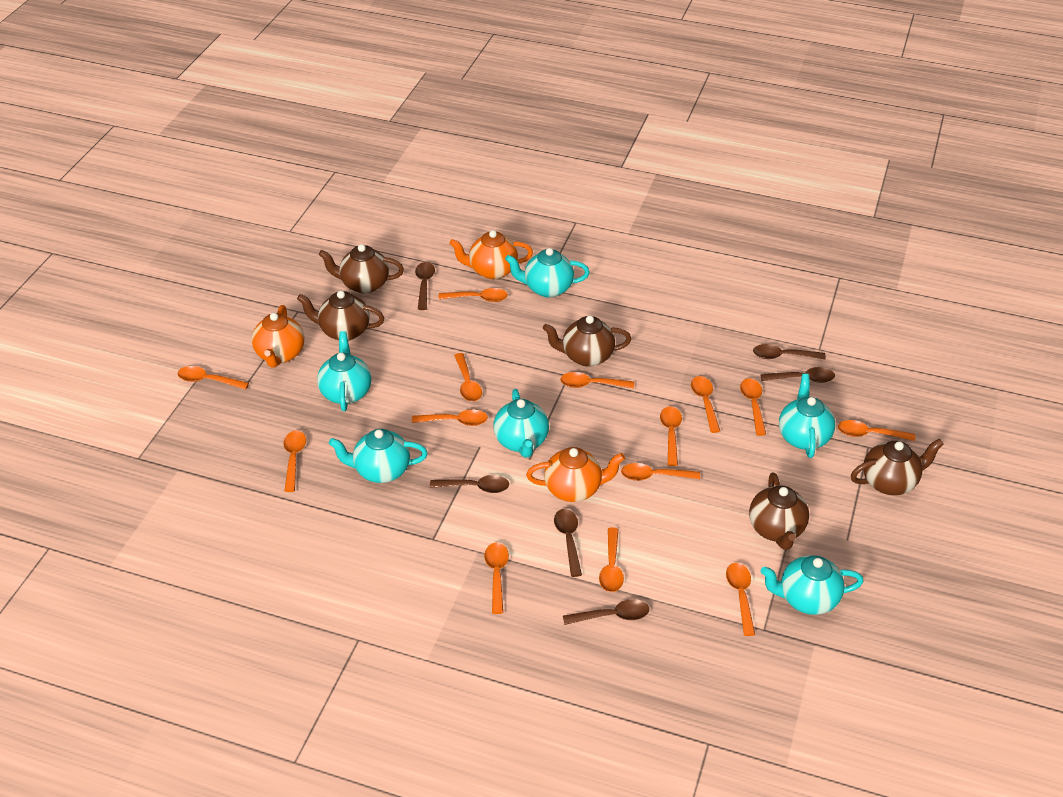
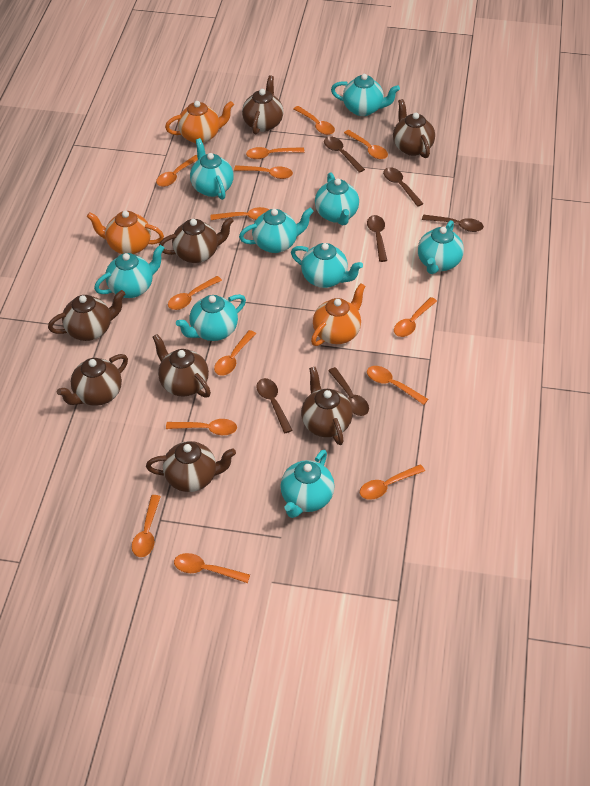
brown teapot: 5 -> 8
turquoise teapot: 6 -> 9

